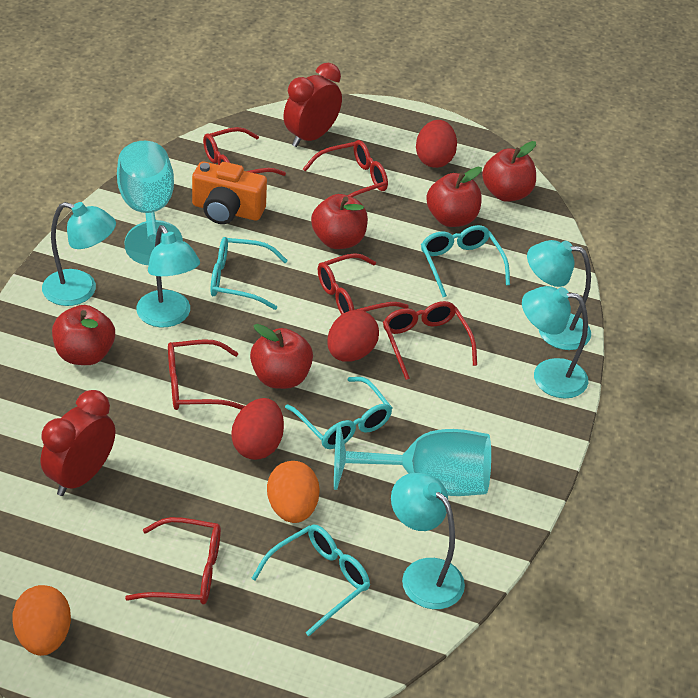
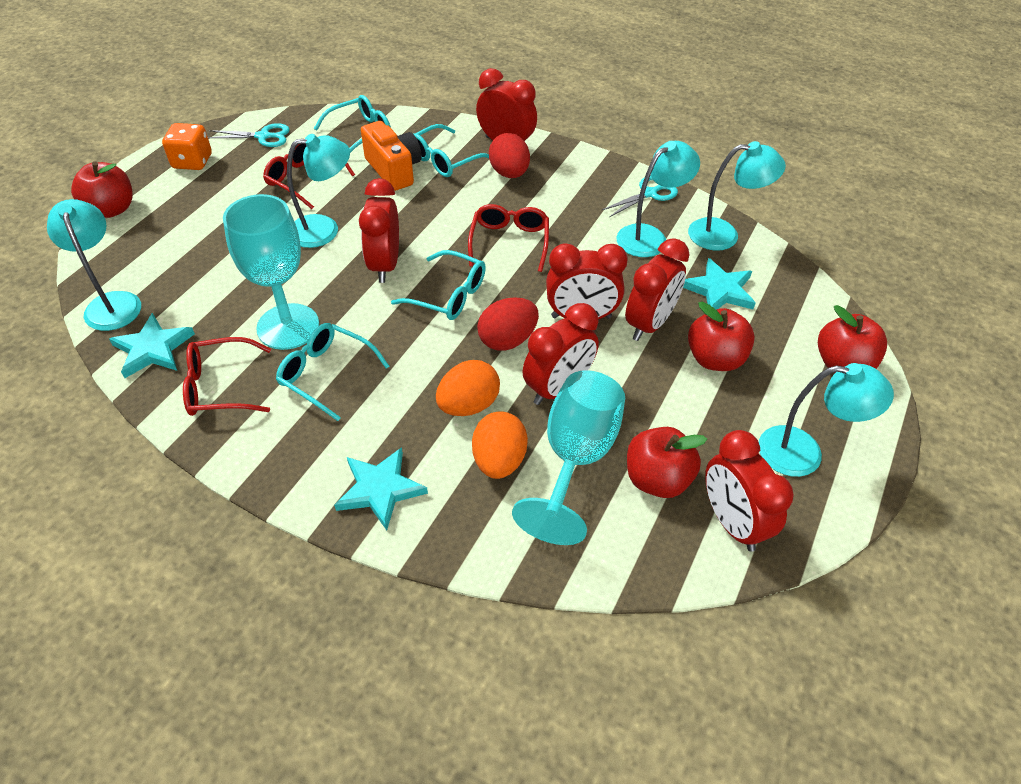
orange dice: 0 -> 1
red apple: 5 -> 4
red clock: 2 -> 6
red egg: 3 -> 2
red glasses: 6 -> 3
turquoise scissors: 0 -> 2
turquoise star: 0 -> 3

